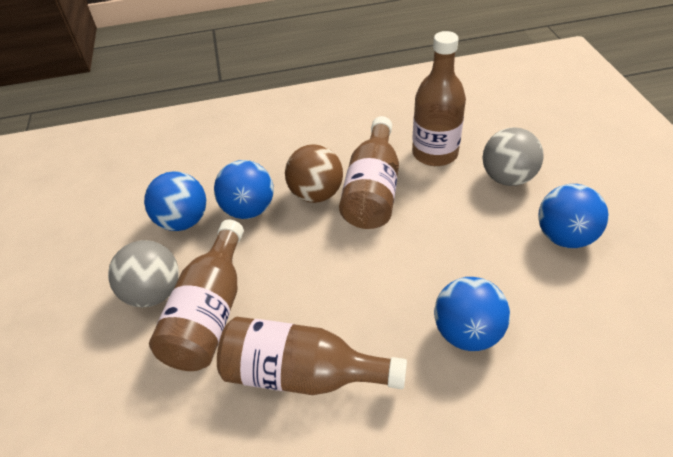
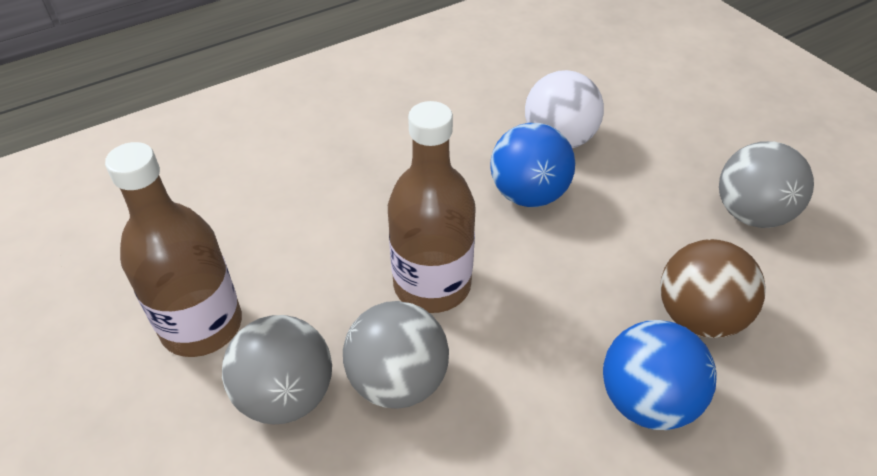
blue ball: 4 -> 2
brown bottle: 4 -> 2
grey ball: 2 -> 3
white ball: 0 -> 1

